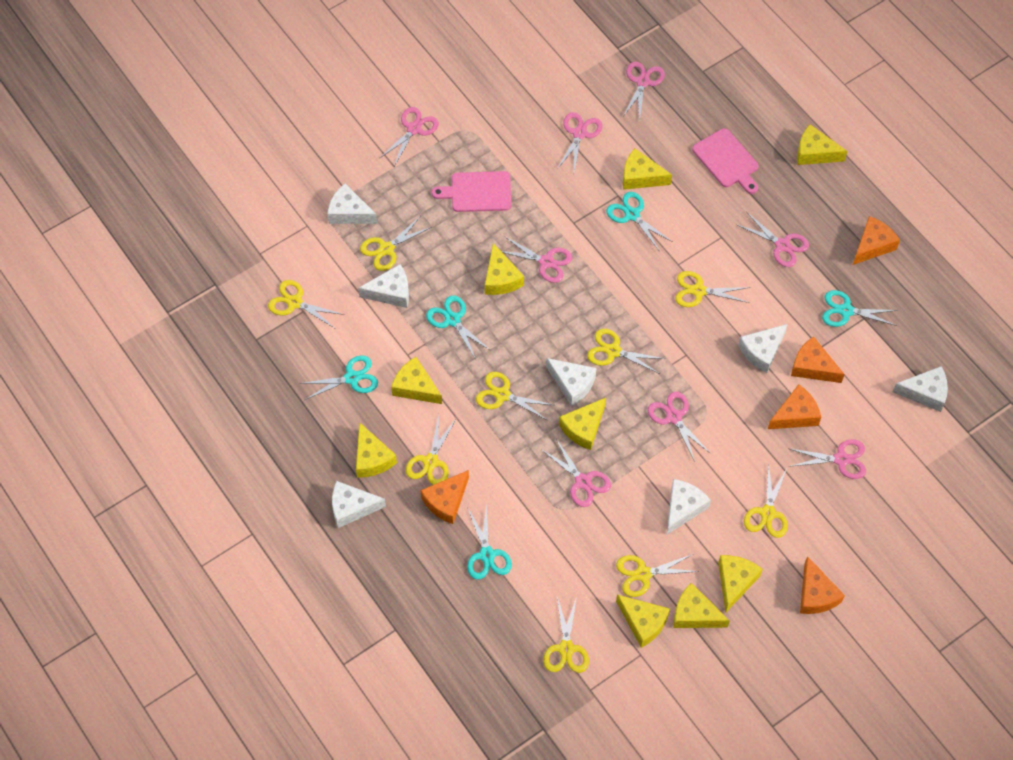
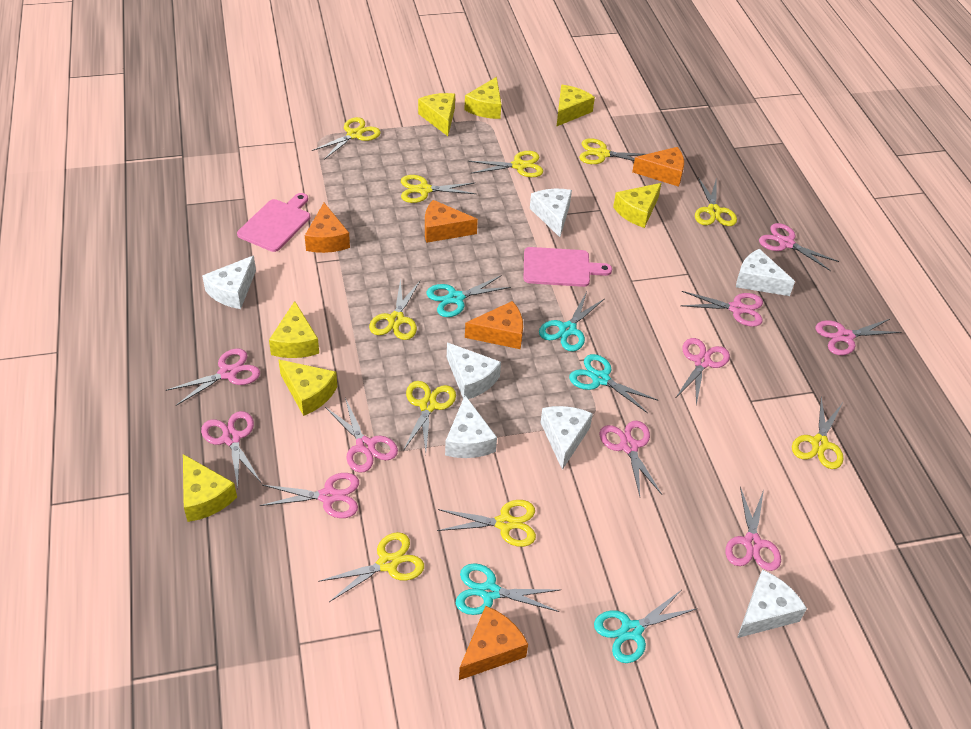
pink scissors: 8 -> 10
yellow cheese: 9 -> 7
yellow scissors: 9 -> 10

